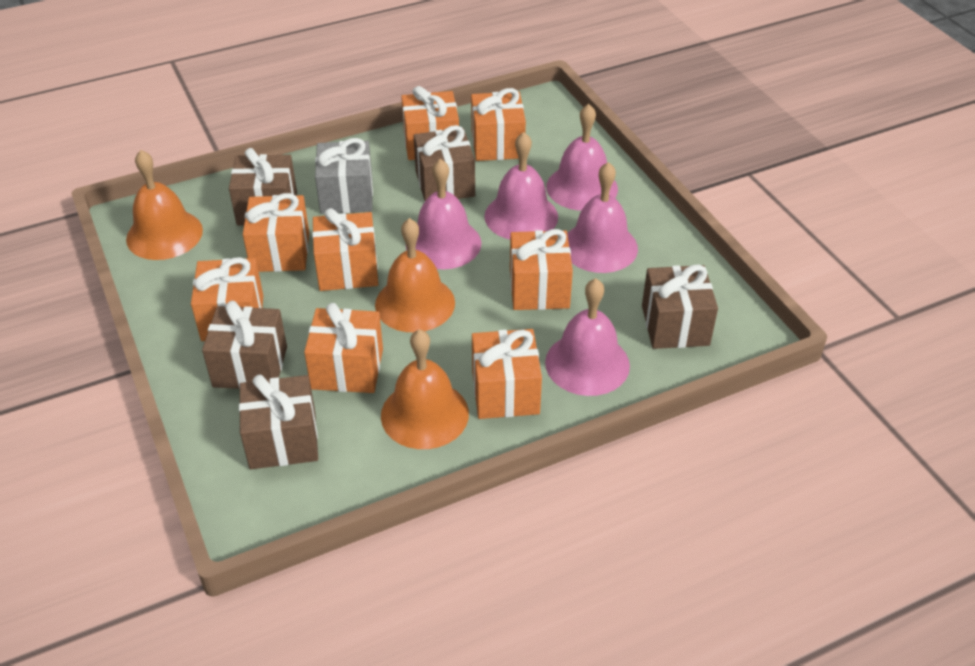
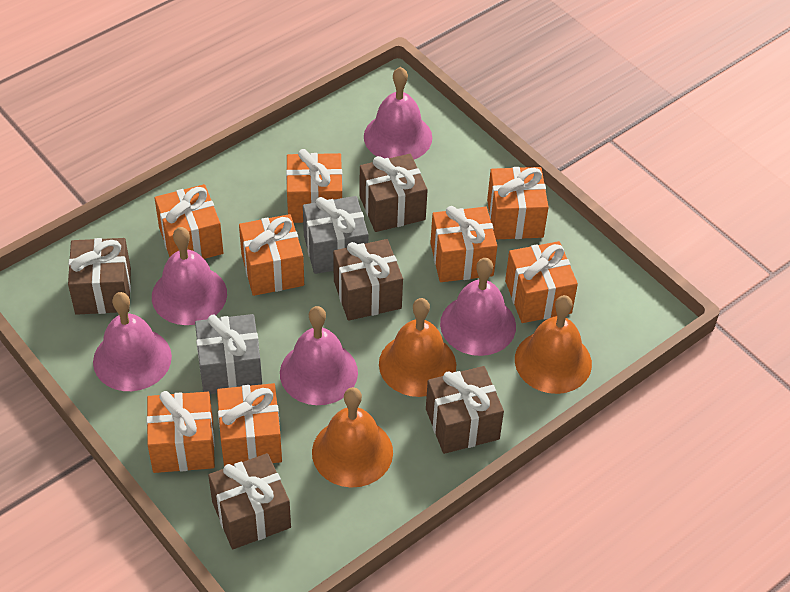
grey gift: 1 -> 2

